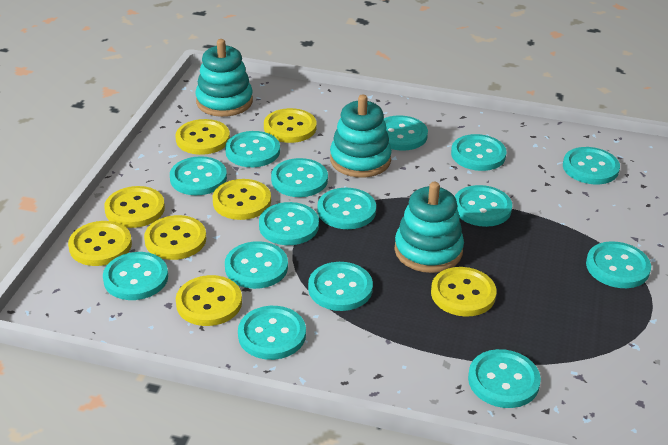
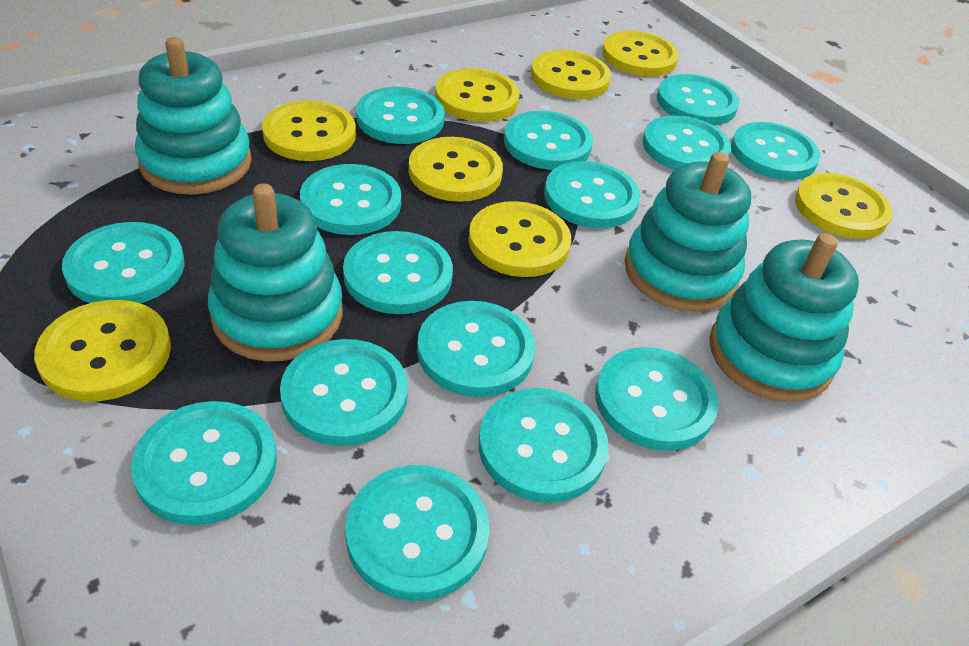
turquoise stacking toy: 3 -> 4

